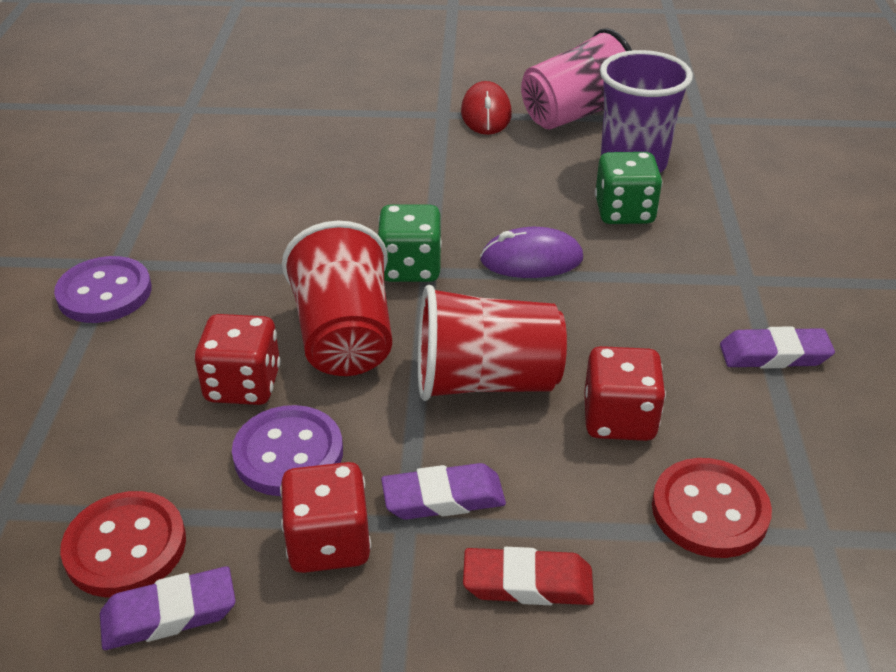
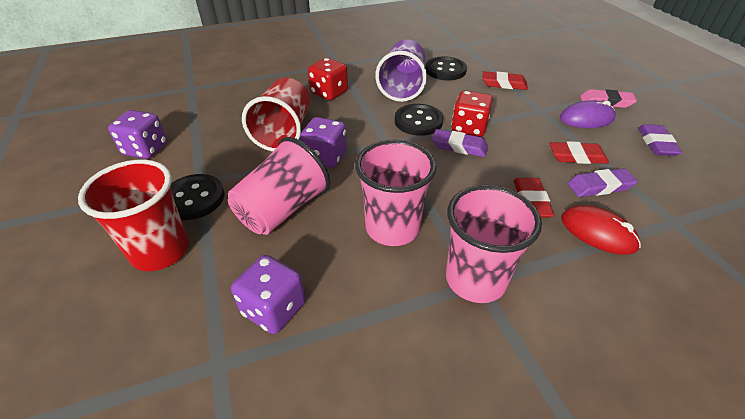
black button: 0 -> 3
green dice: 2 -> 0
pink cup: 1 -> 3
pink eraser: 0 -> 1
purple button: 2 -> 0
purple dice: 0 -> 3
red button: 2 -> 0
red dice: 3 -> 2
red eraser: 1 -> 3

